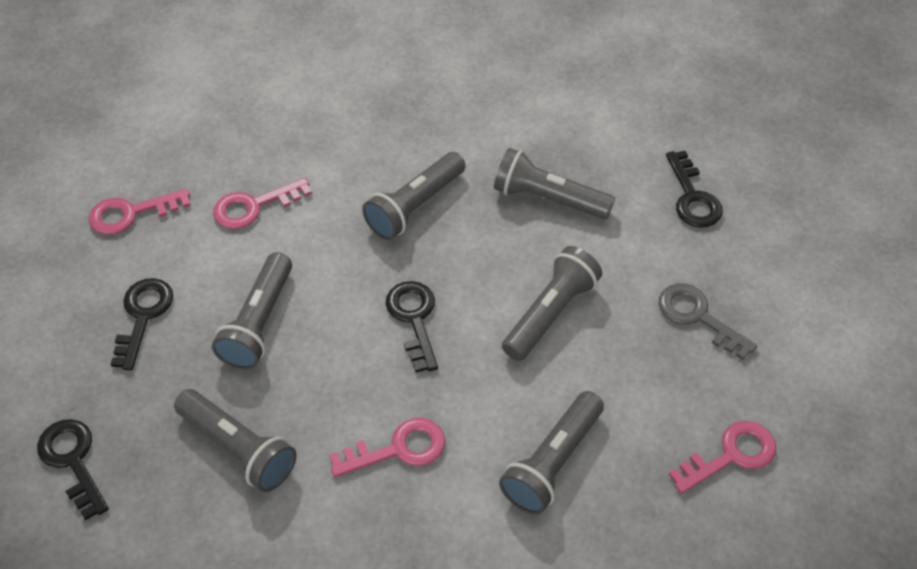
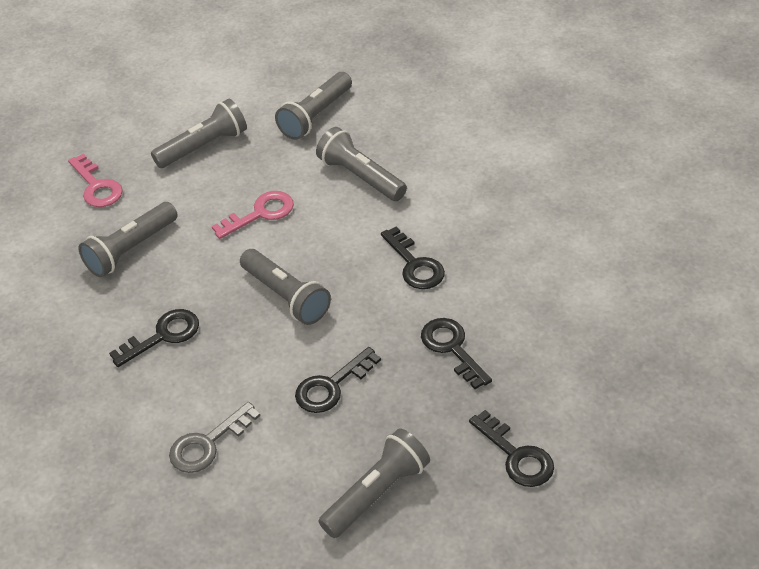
black key: 4 -> 5
pink key: 4 -> 2

